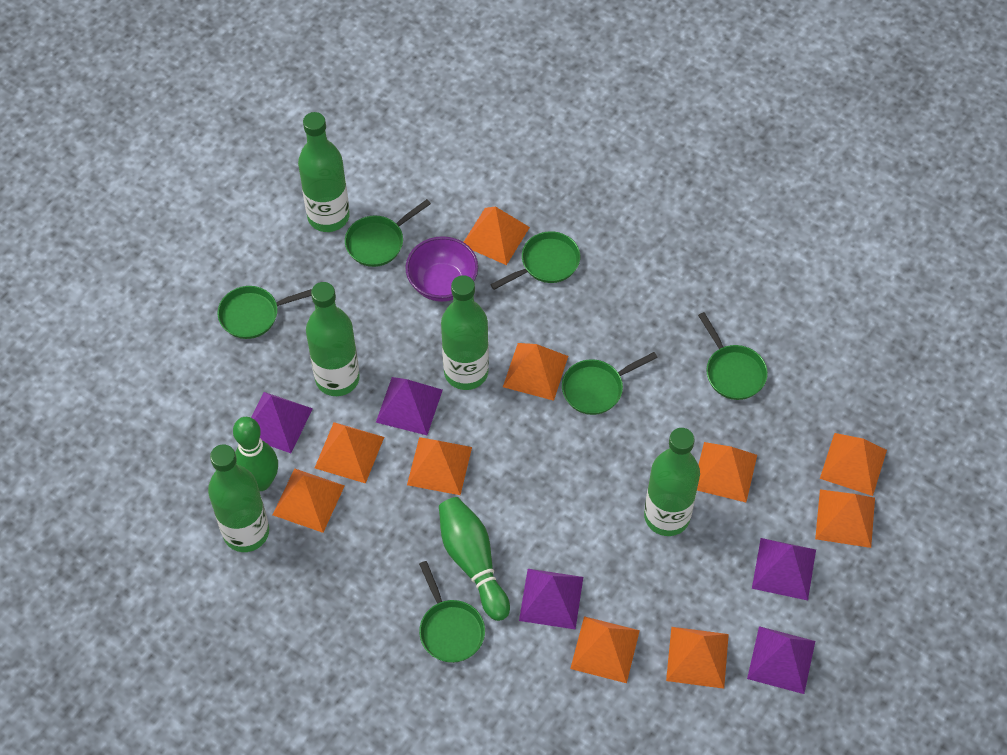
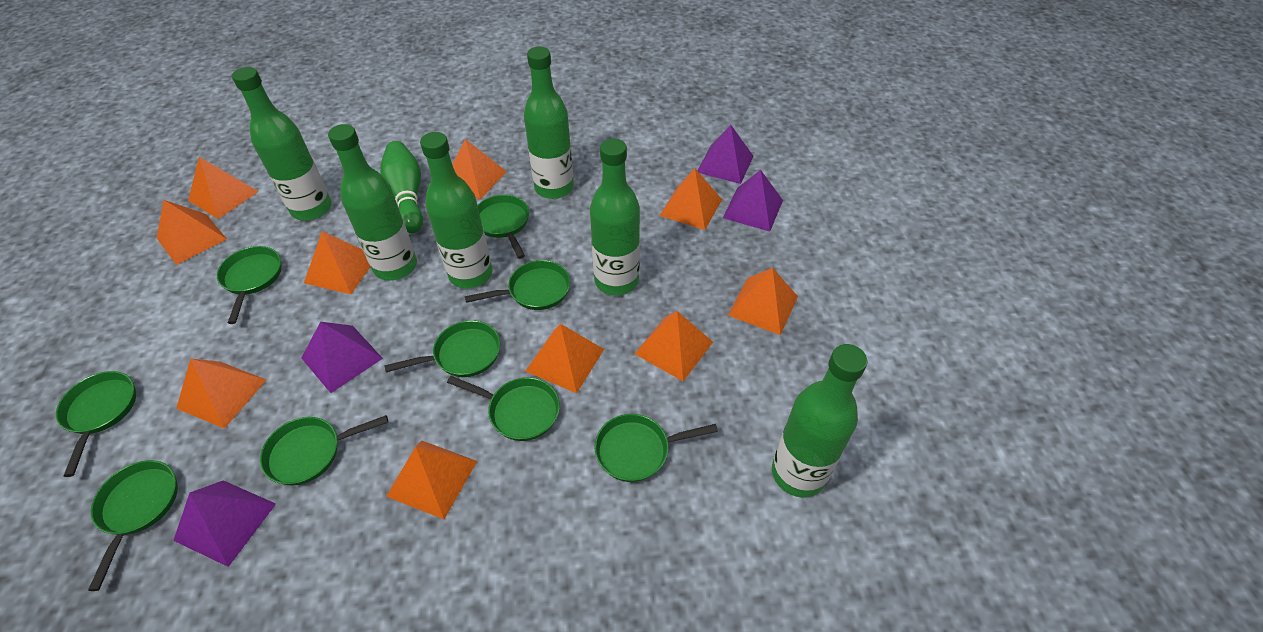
green bottle: 5 -> 6
green bowling pin: 2 -> 1
green pan: 6 -> 9
purple bowl: 1 -> 0
purple pyramid: 5 -> 4

